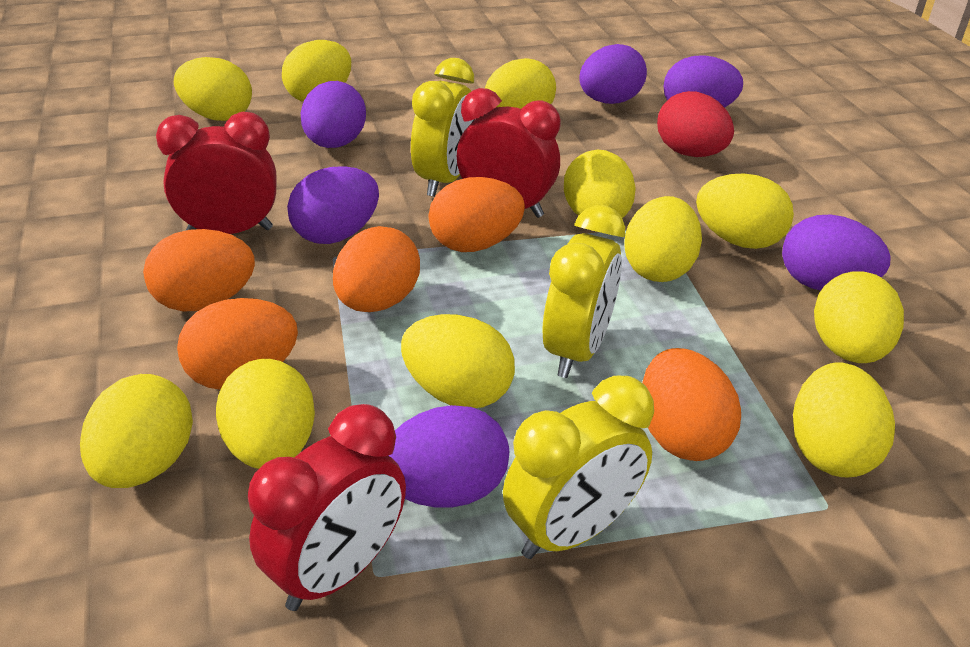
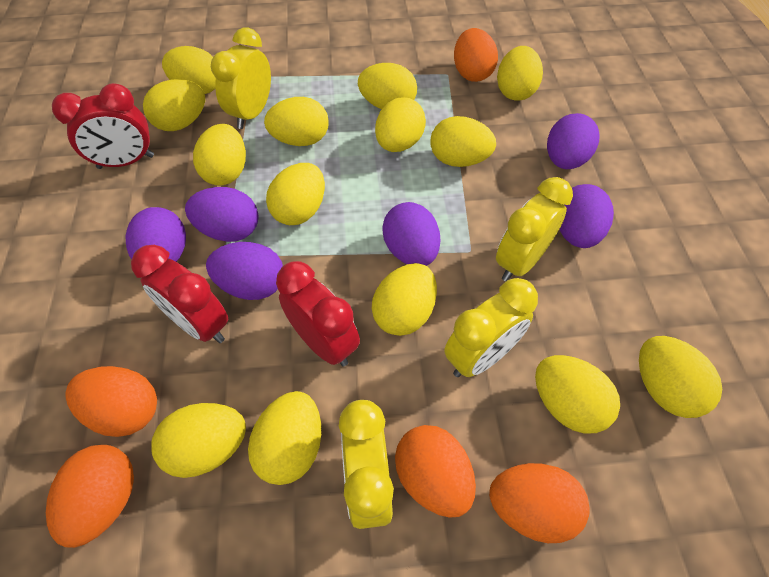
red egg: 1 -> 0
yellow clock: 3 -> 4
yellow egg: 11 -> 14

